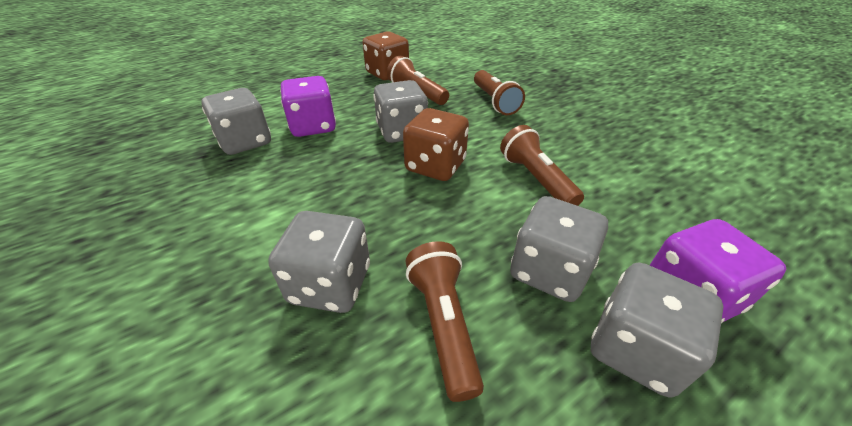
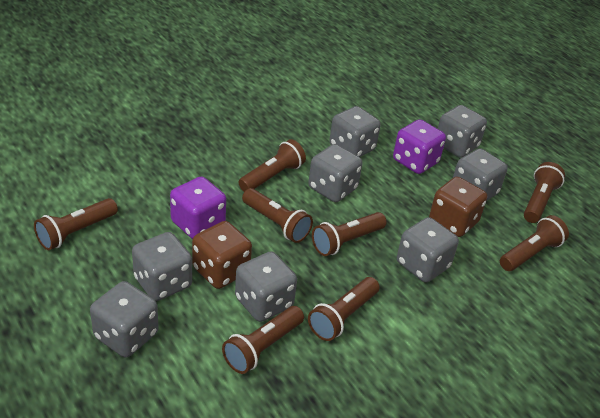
brown flashlight: 4 -> 8
grey dice: 5 -> 8

